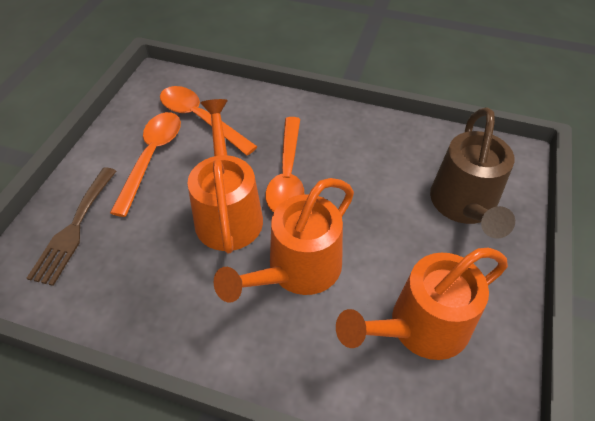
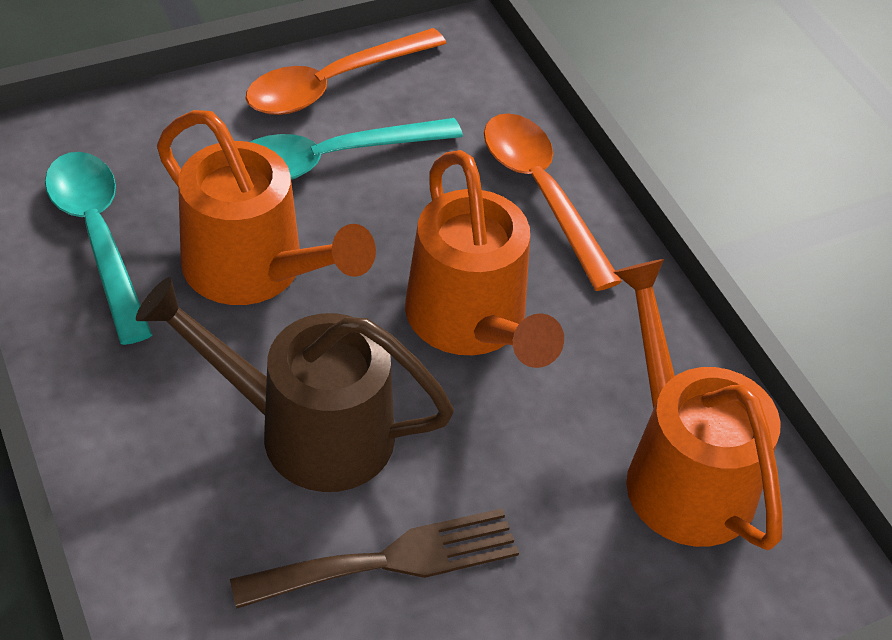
orange spoon: 3 -> 2
turquoise spoon: 0 -> 2

